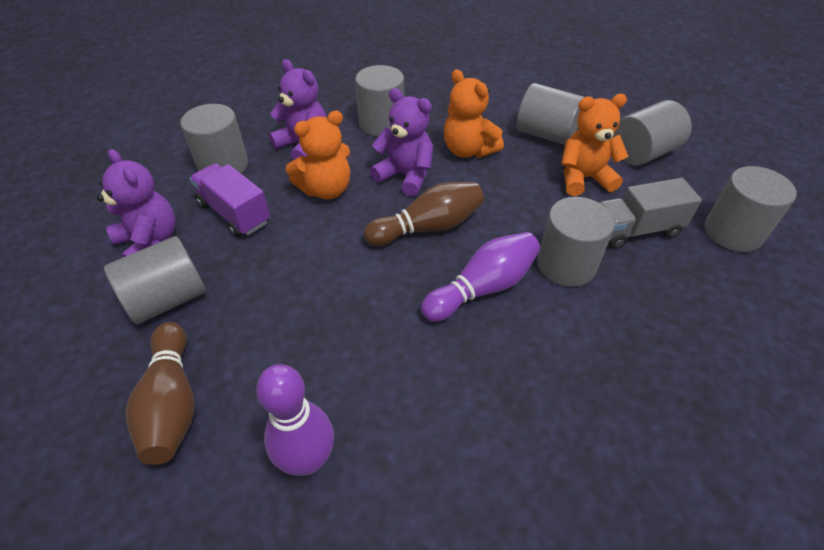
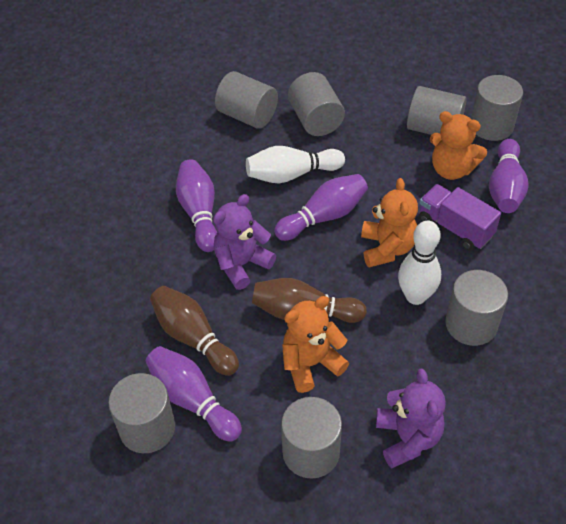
grey truck: 1 -> 0
purple bowling pin: 2 -> 4
purple teddy bear: 3 -> 2
white bowling pin: 0 -> 2

